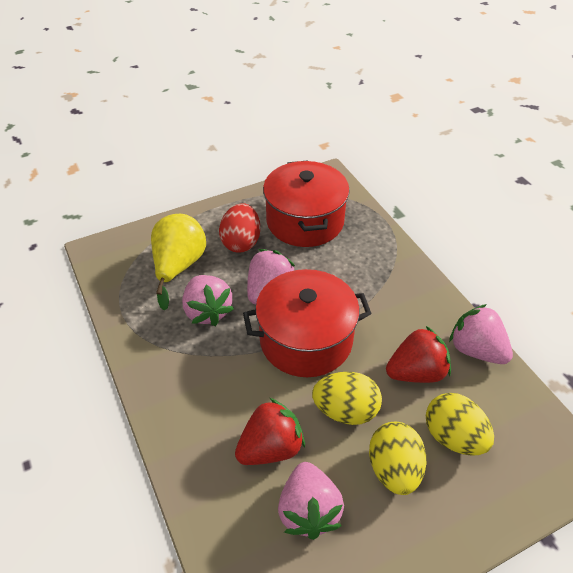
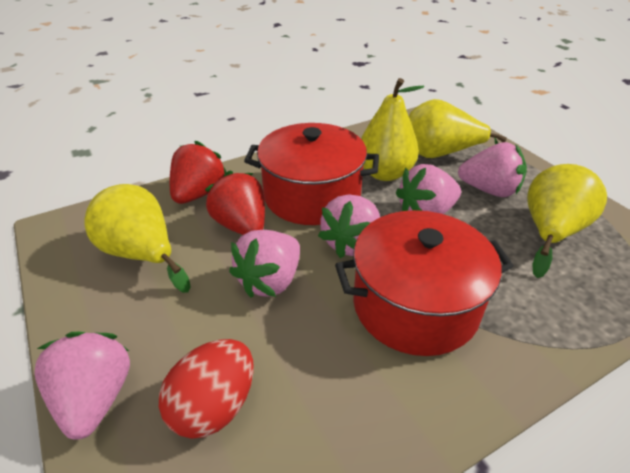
pink strawberry: 4 -> 5
yellow egg: 3 -> 0
yellow pear: 1 -> 4

